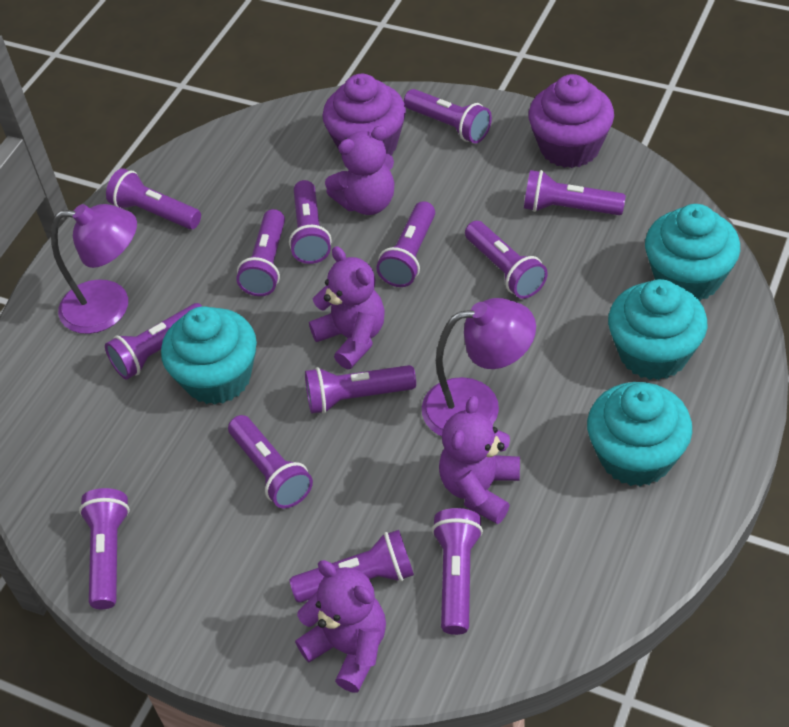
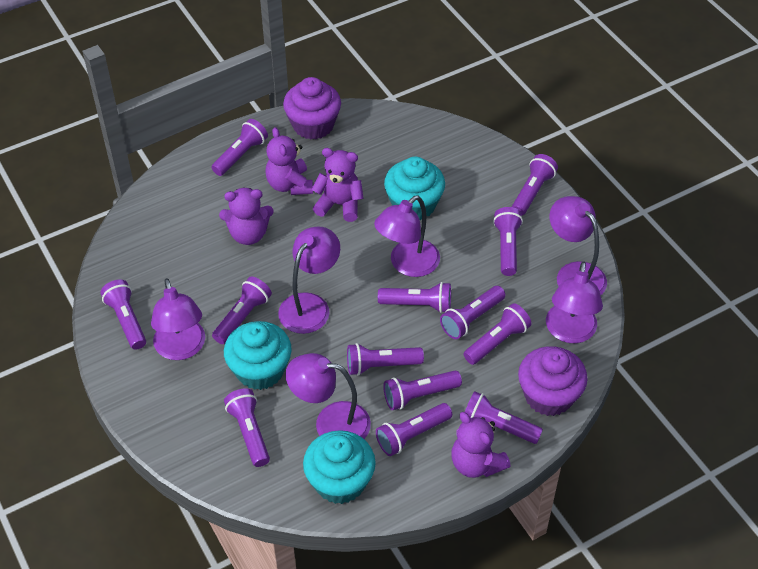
purple lamp: 2 -> 6
turquoise cupcake: 4 -> 3

